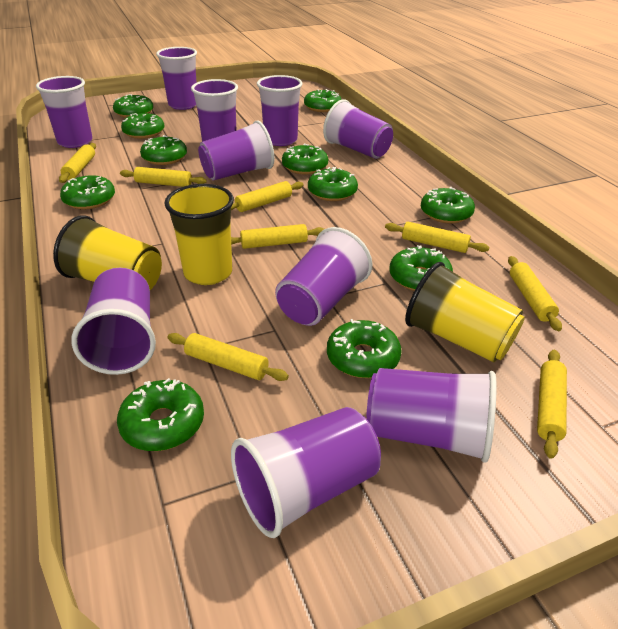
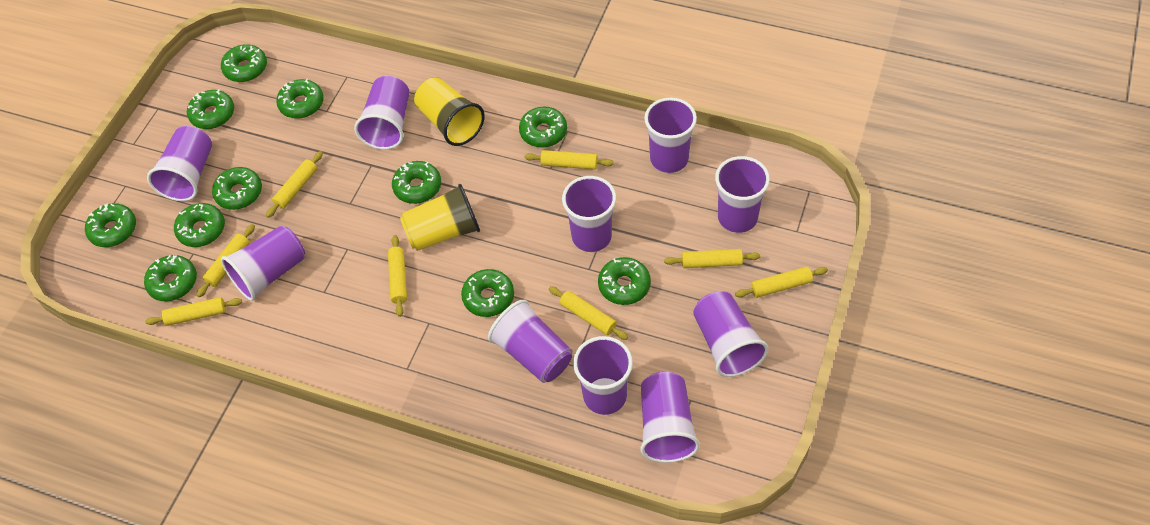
yellow cup: 3 -> 2

